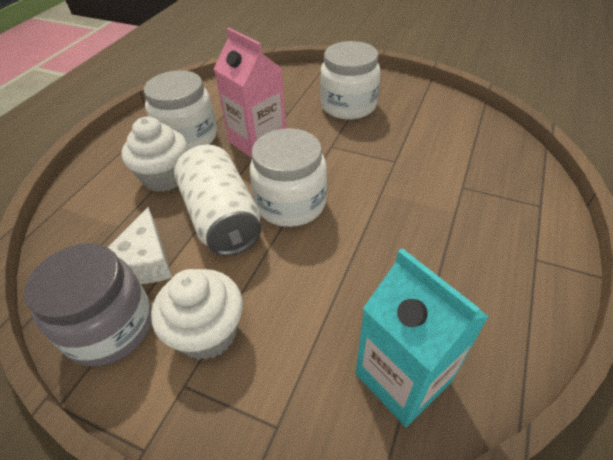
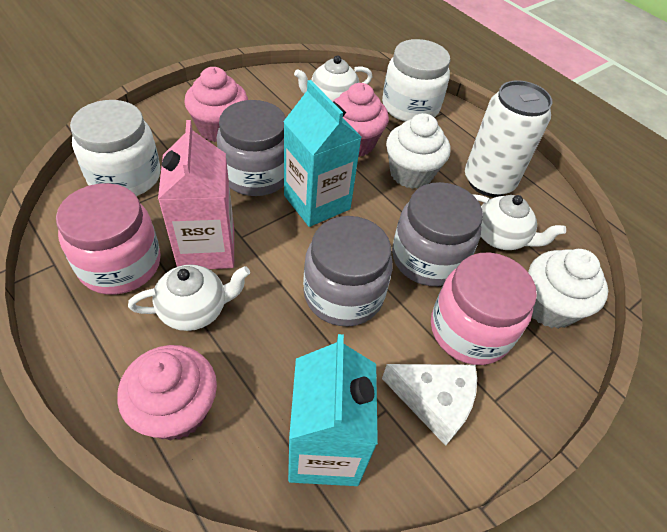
grey jar: 1 -> 3
pink cupcake: 0 -> 3
pink jar: 0 -> 2
turquoise carton: 1 -> 2
white jar: 3 -> 2
white teapot: 0 -> 3

